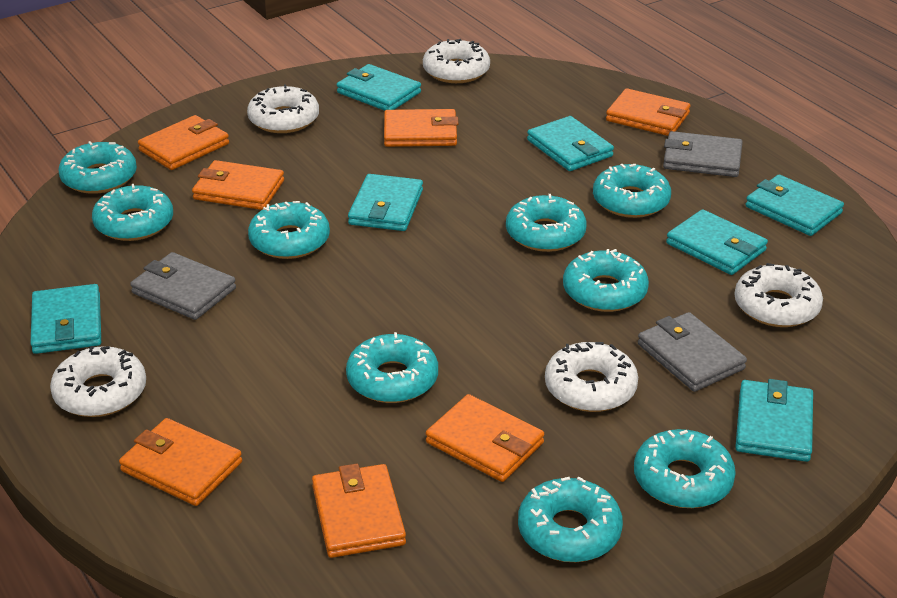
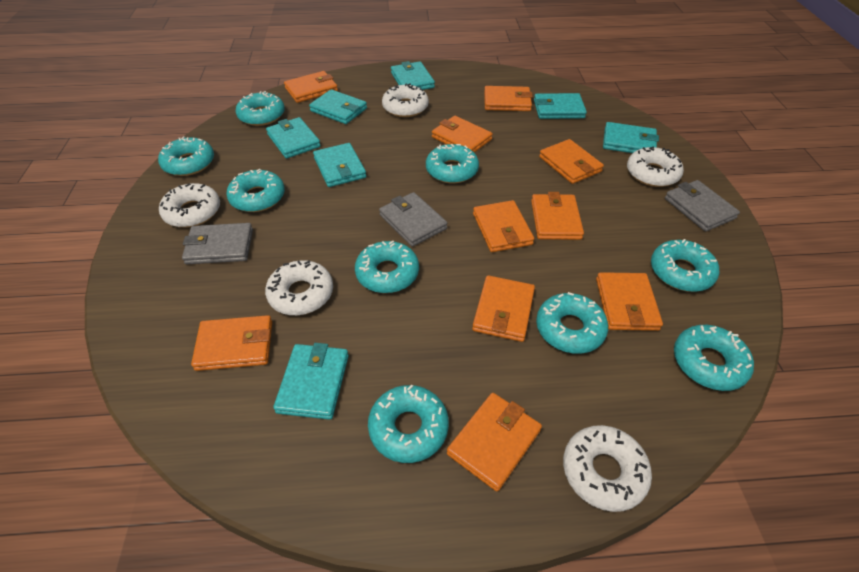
orange wallet: 7 -> 10

